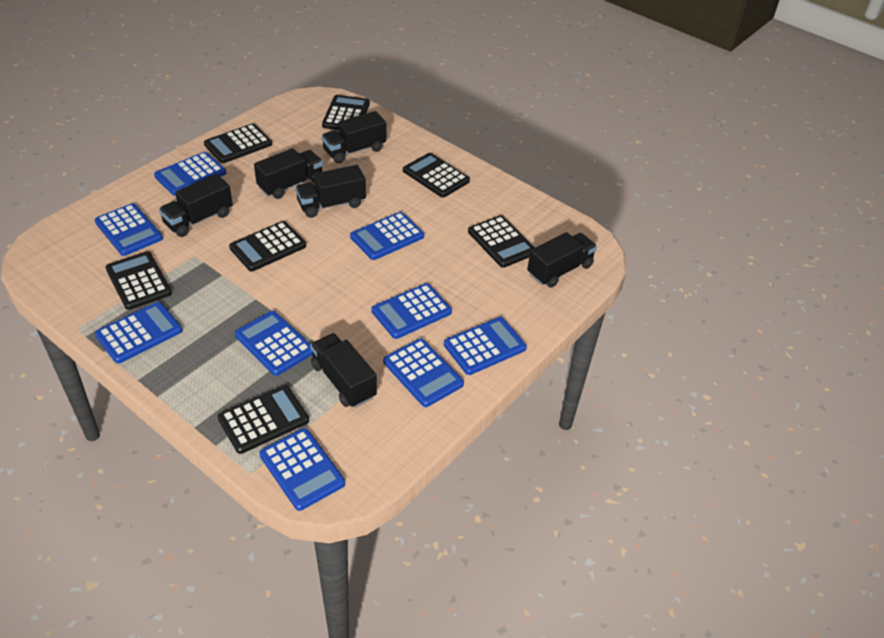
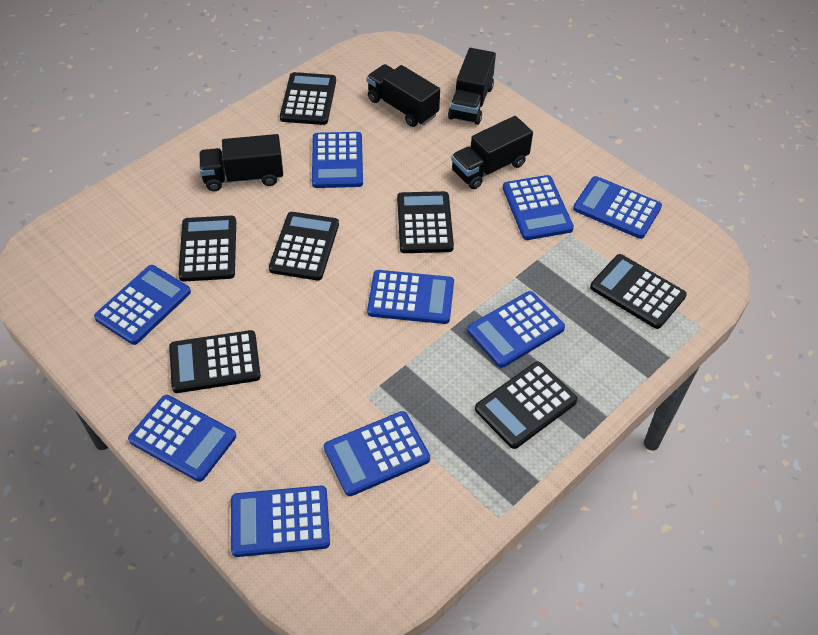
black truck: 6 -> 4

